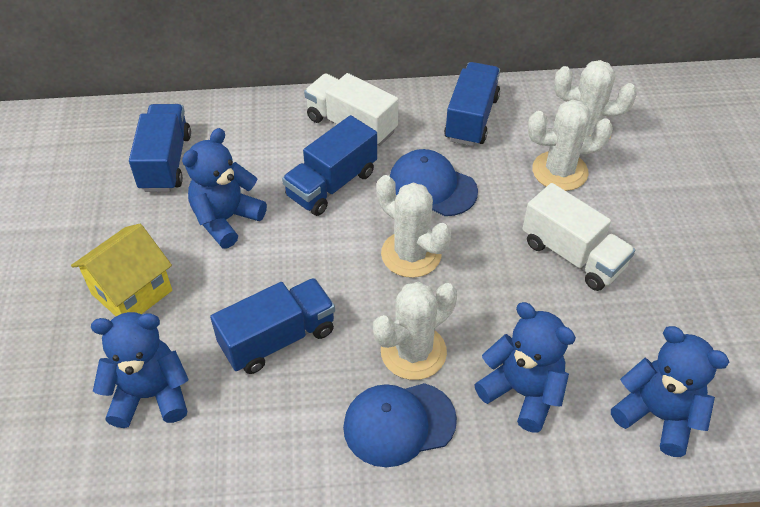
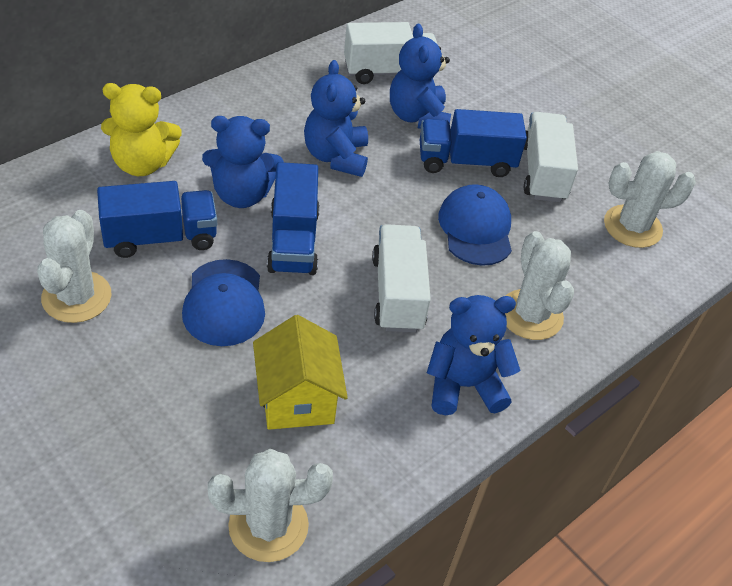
blue truck: 4 -> 3
white truck: 2 -> 3
yellow teddy bear: 0 -> 1

